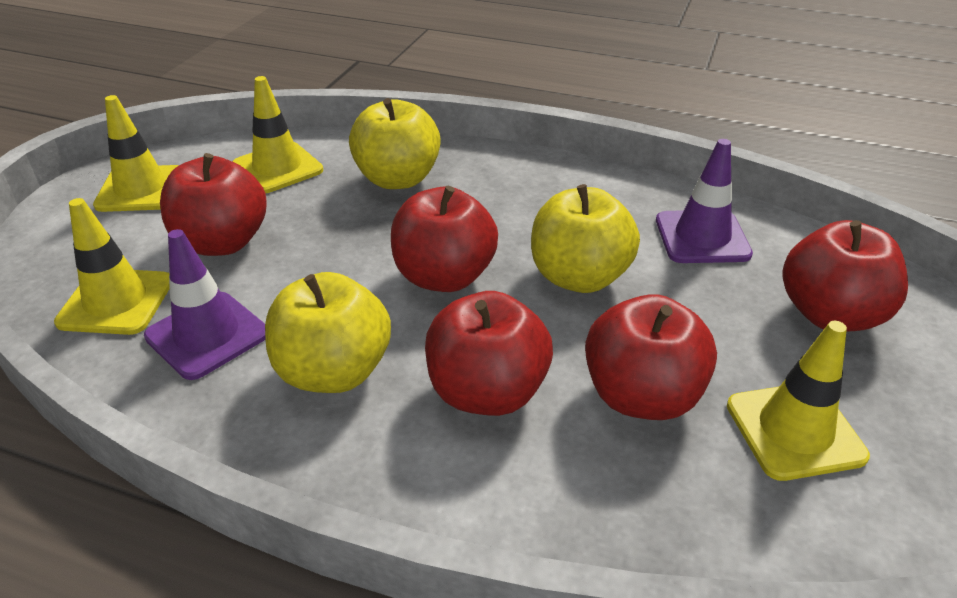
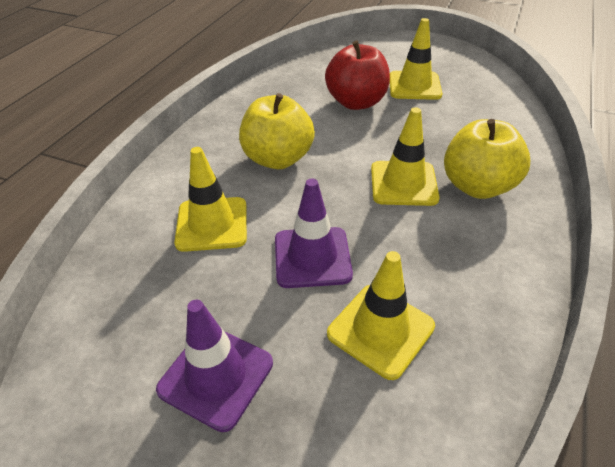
red apple: 5 -> 1
yellow apple: 3 -> 2

